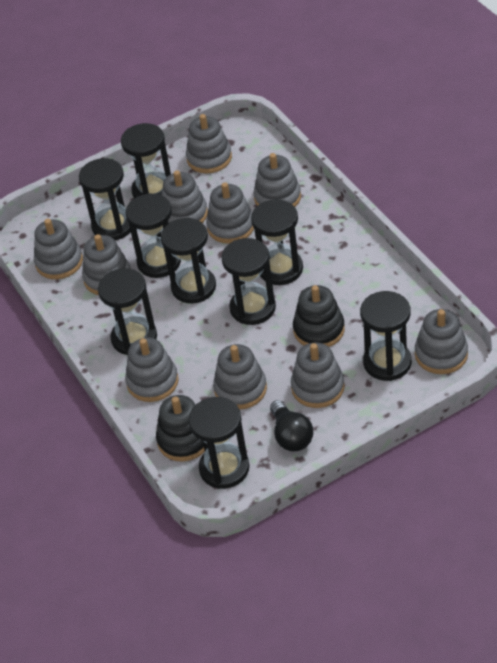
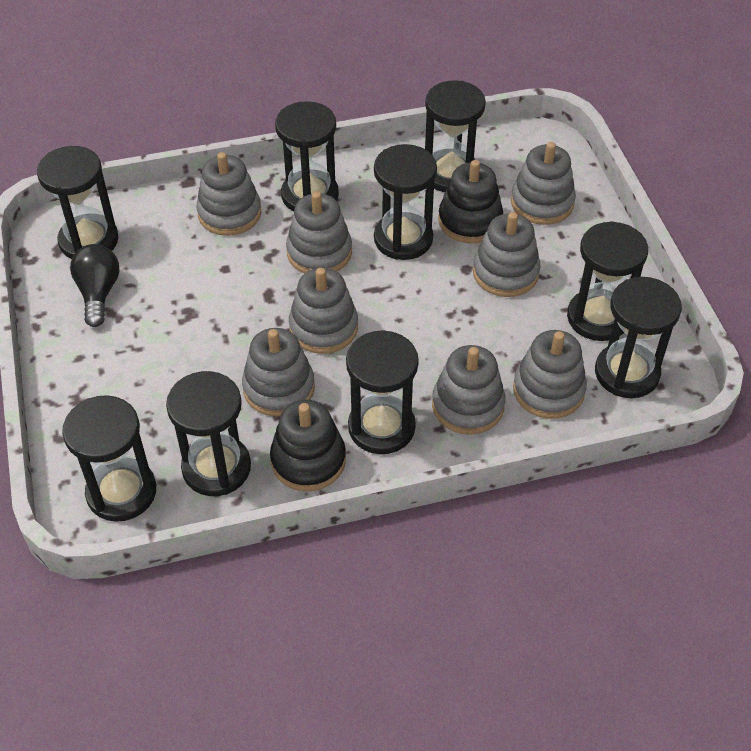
grey stacking toy: 10 -> 8

